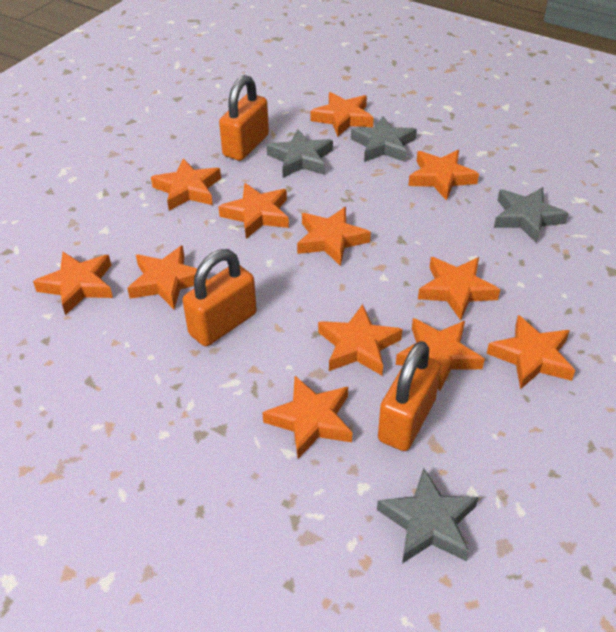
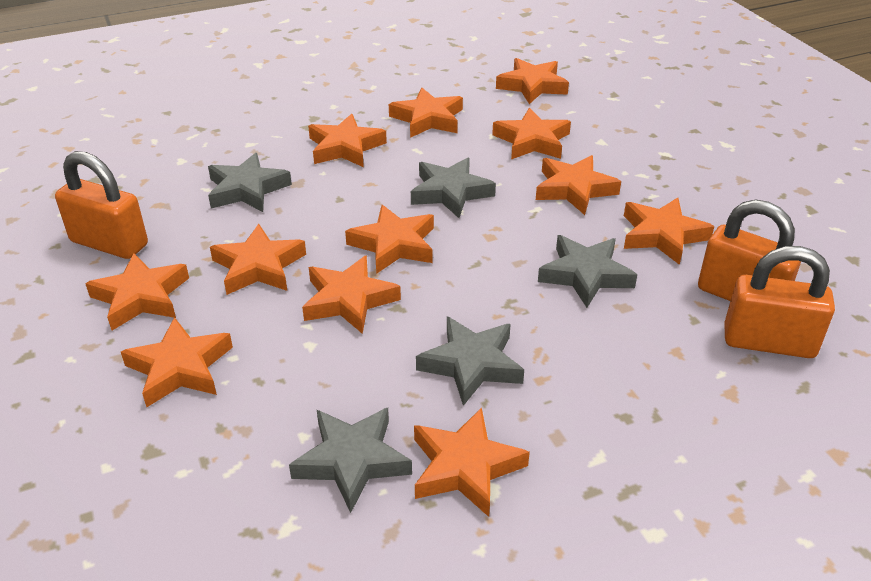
grey star: 4 -> 5

